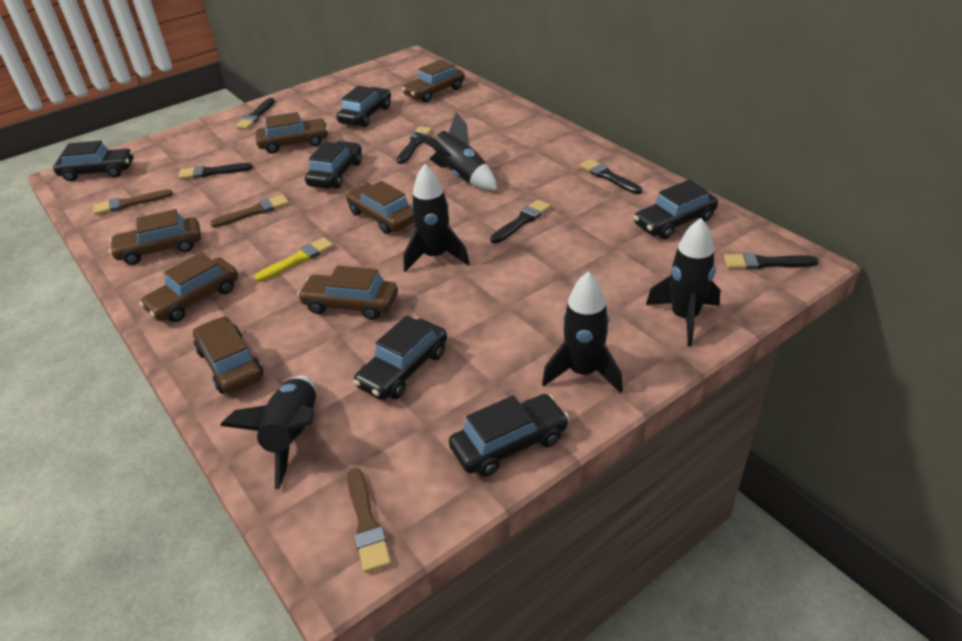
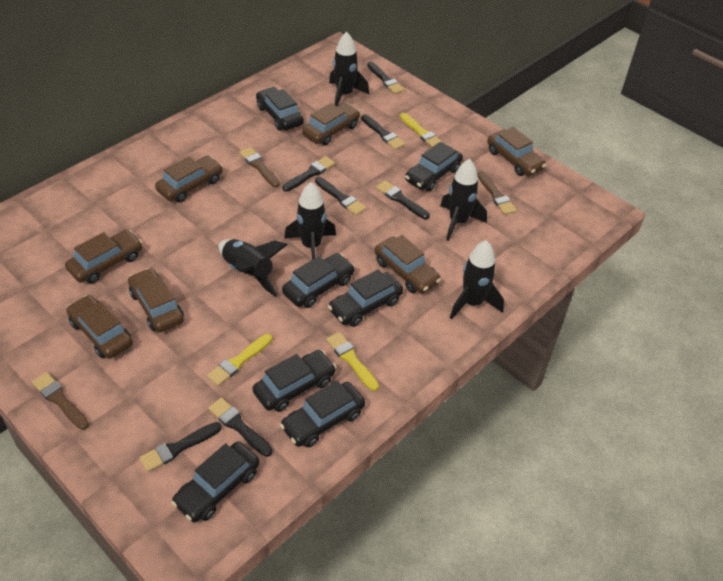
black brush: 6 -> 7
black car: 6 -> 7
yellow brush: 1 -> 3

